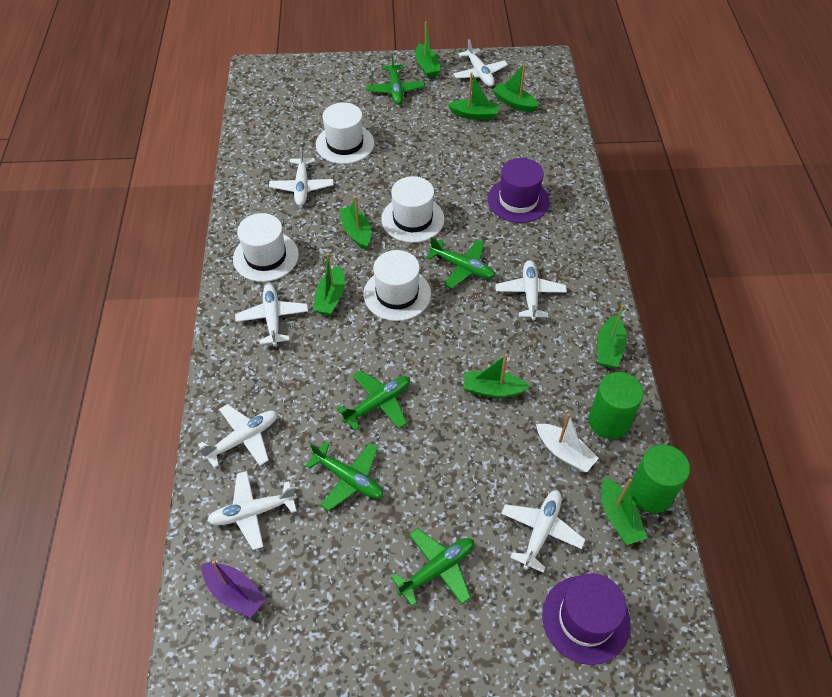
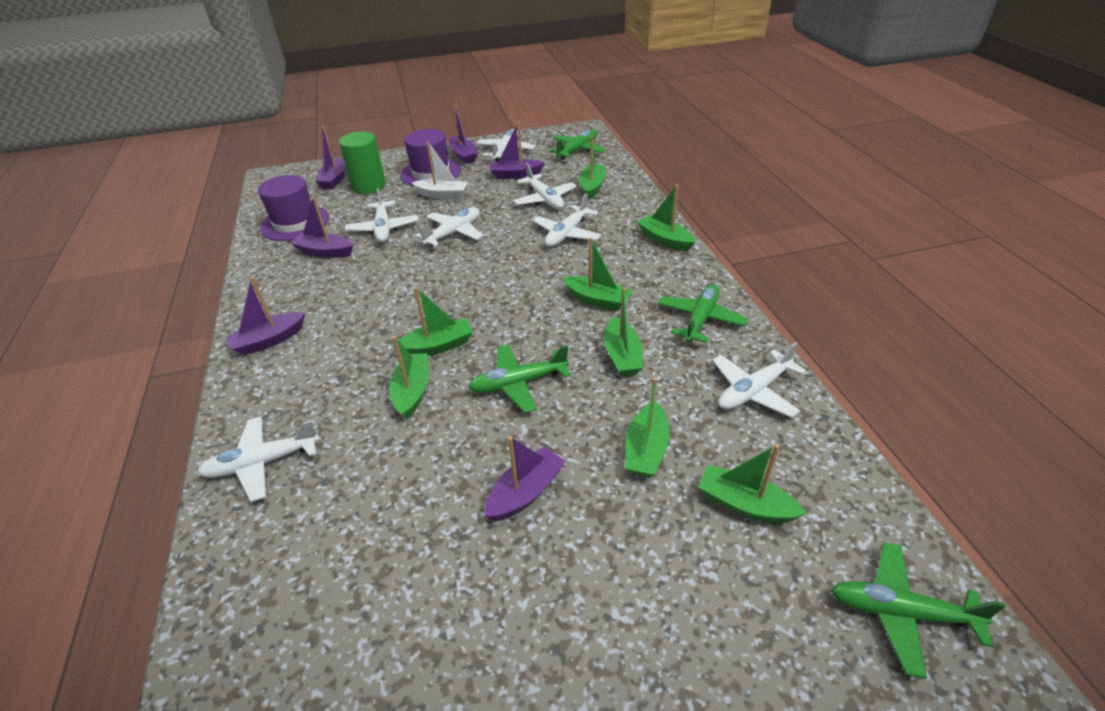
green cylinder: 2 -> 1
green plane: 5 -> 4
purple boat: 1 -> 6
white hat: 4 -> 0

